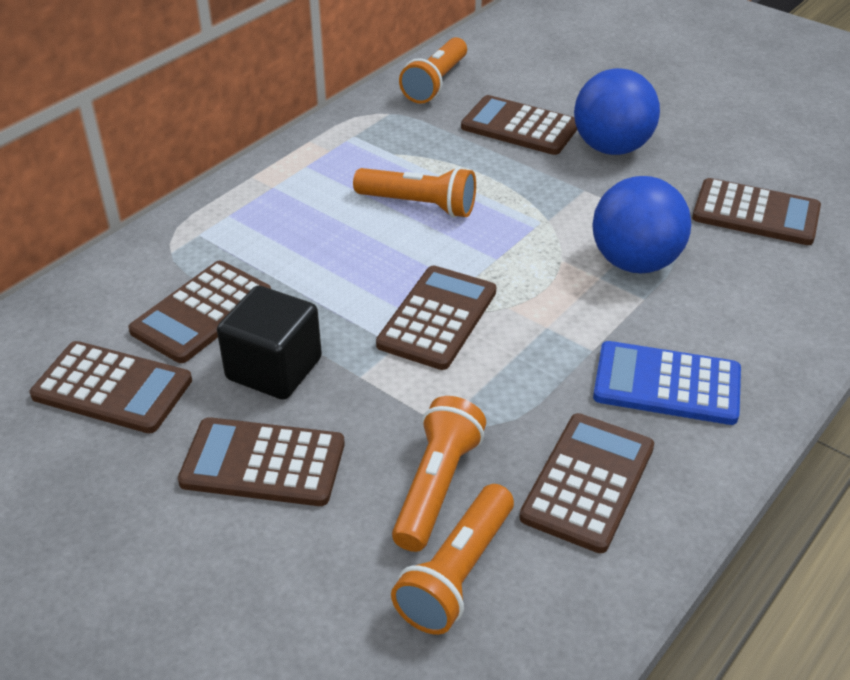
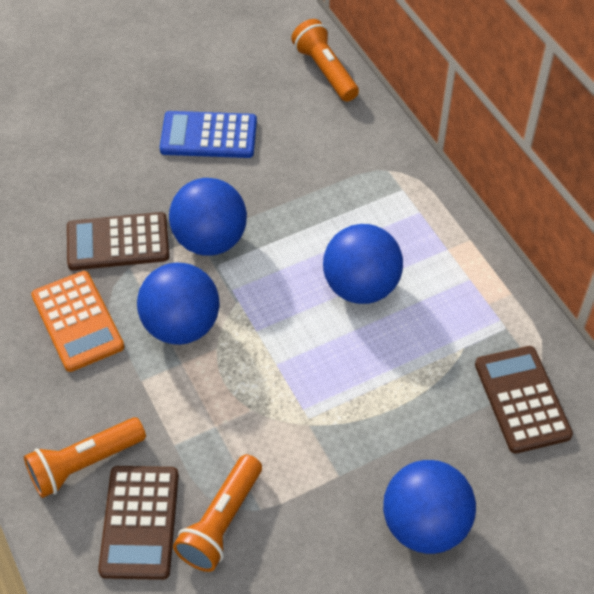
black cube: 1 -> 0
blue ball: 2 -> 4
brown calculator: 7 -> 3
orange calculator: 0 -> 1
orange flashlight: 4 -> 3

